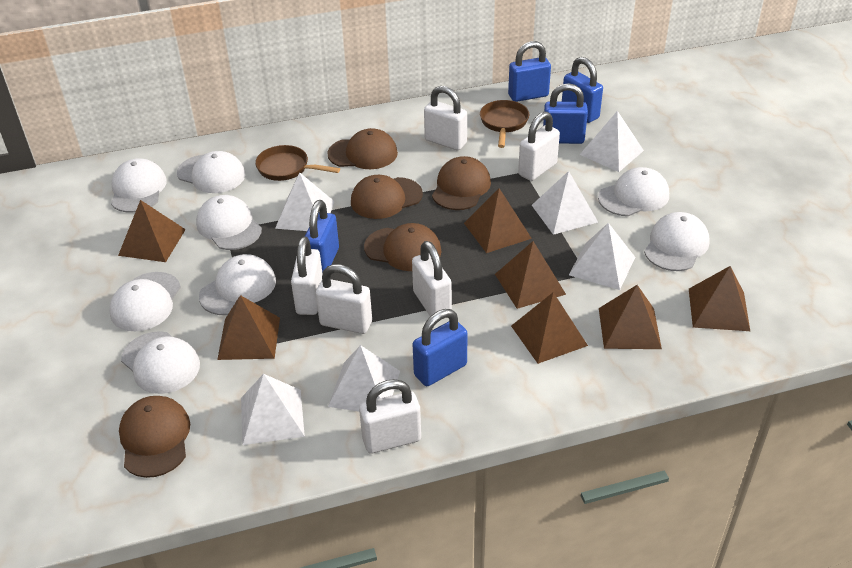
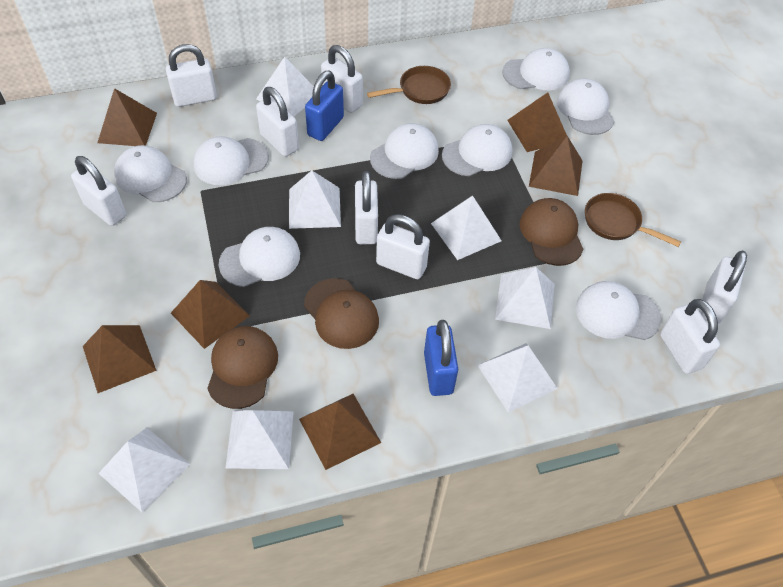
blue padlock: 5 -> 2
brown cap: 5 -> 3
brown pyramid: 7 -> 6
white padlock: 6 -> 8
white pyramid: 6 -> 7

